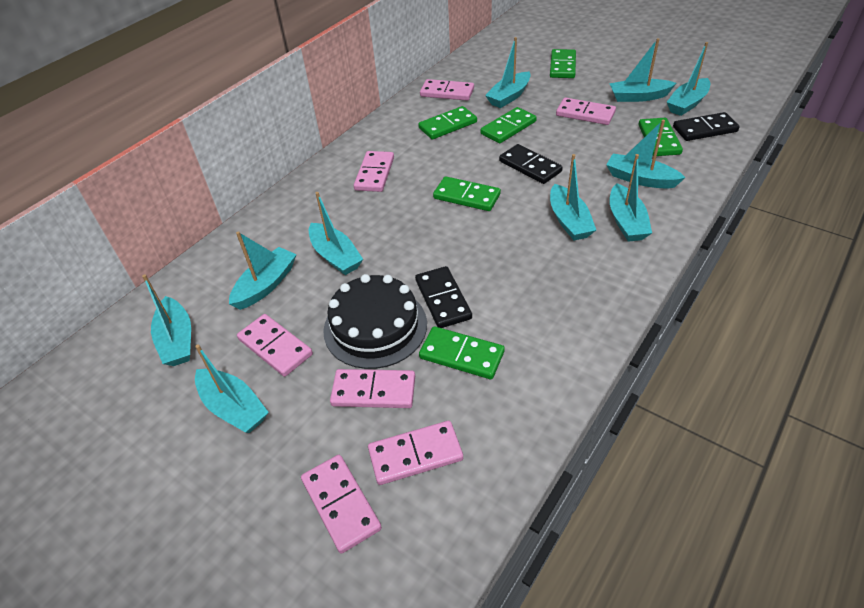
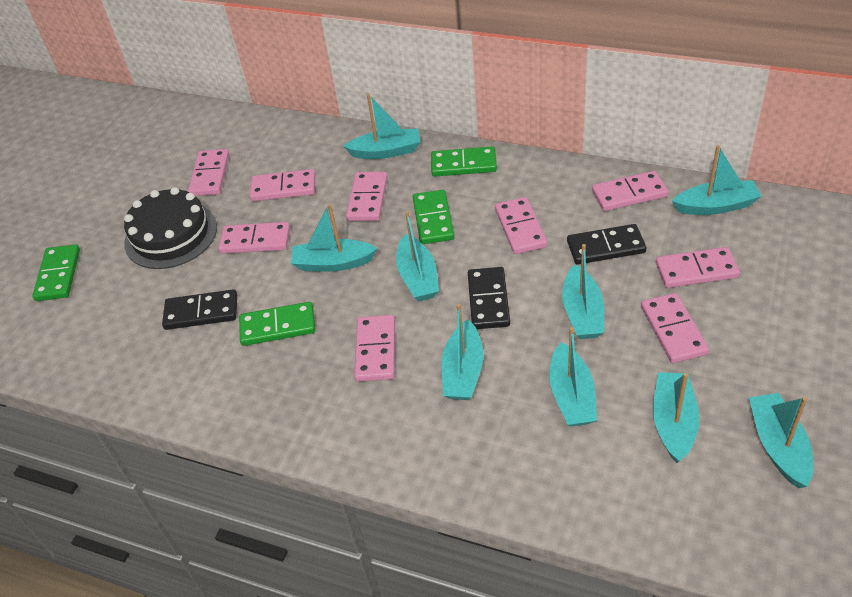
green domino: 6 -> 4
pink domino: 7 -> 9
turquoise boat: 10 -> 9

